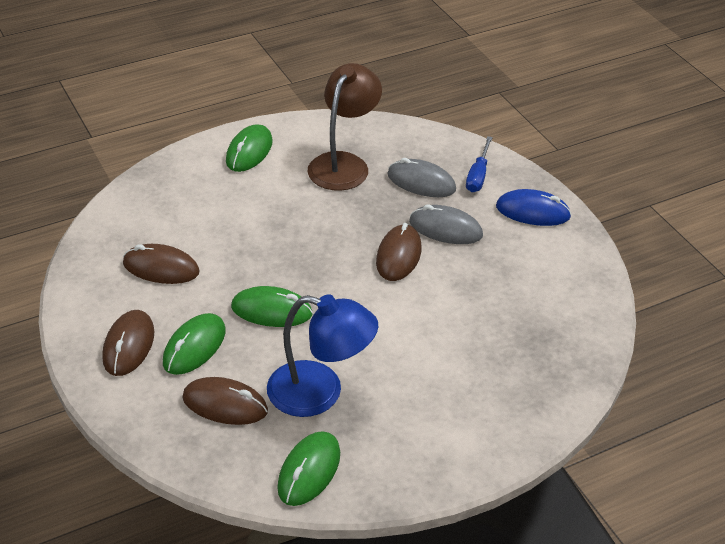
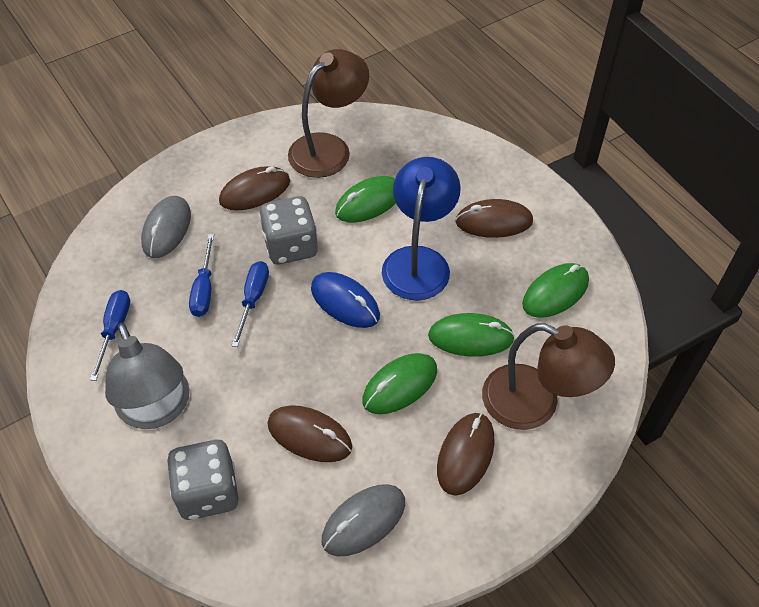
blue screwdriver: 1 -> 3
brown lamp: 1 -> 2
grey dice: 0 -> 2
grey lamp: 0 -> 1

